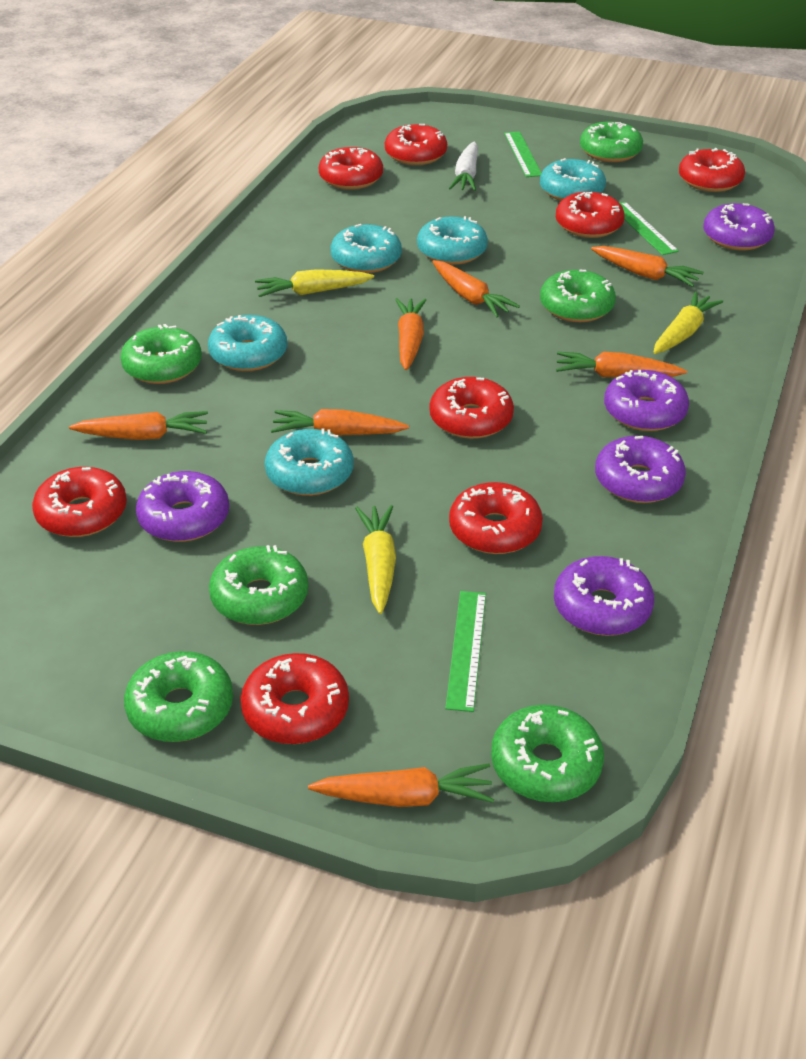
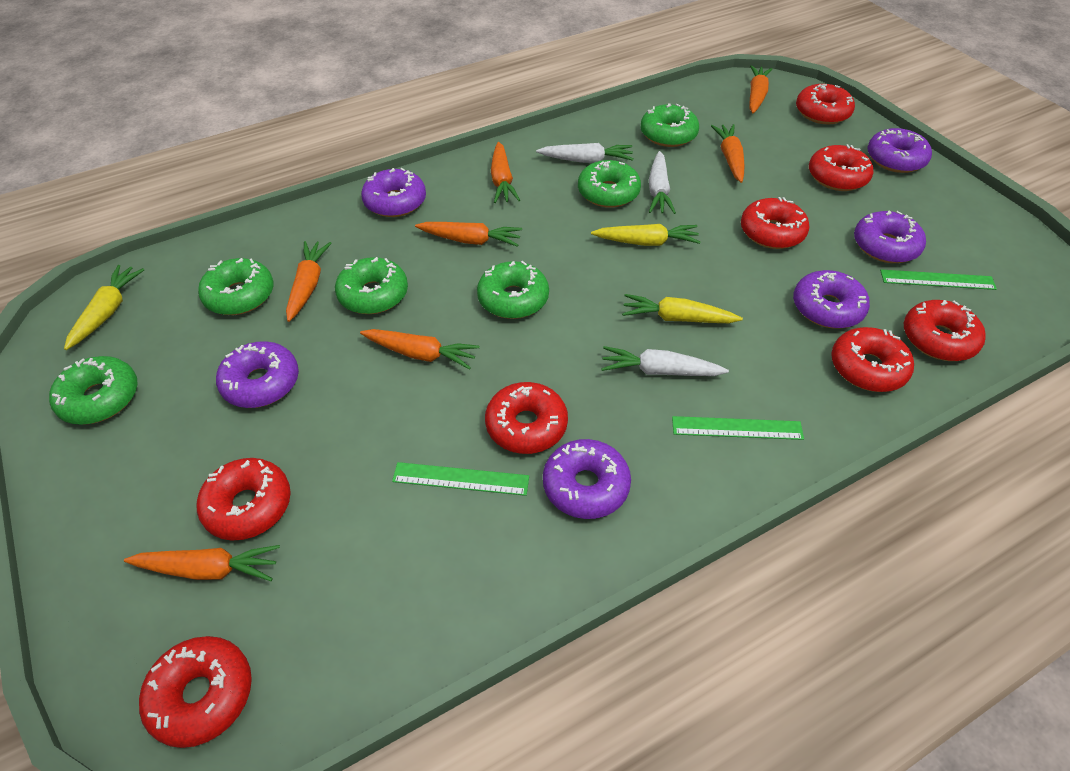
purple donut: 5 -> 6
turquoise donut: 5 -> 0
white carrot: 1 -> 3

